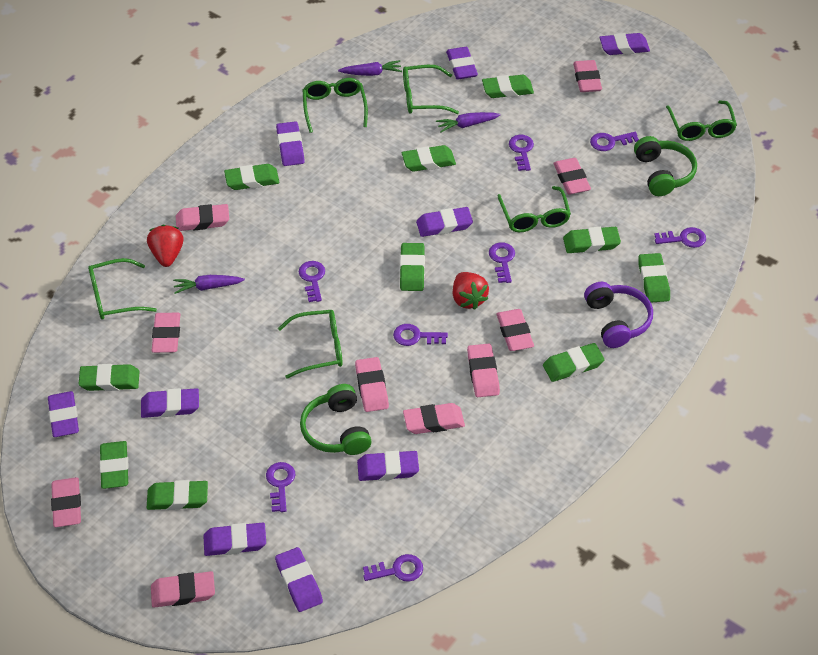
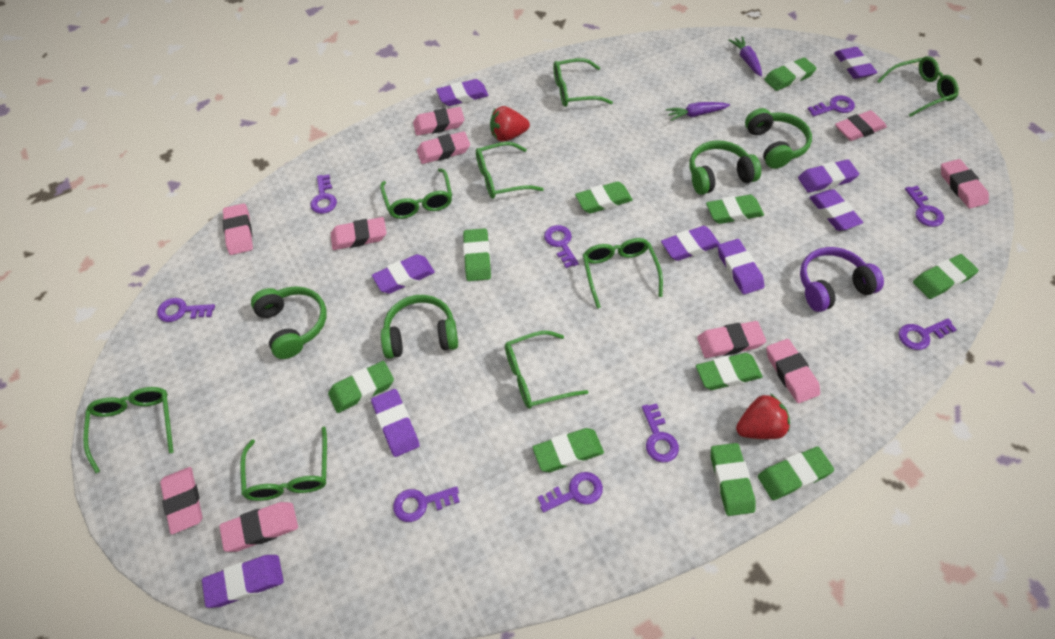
green glasses: 6 -> 8
green headphones: 2 -> 4
purple carrot: 3 -> 2
purple key: 8 -> 9

